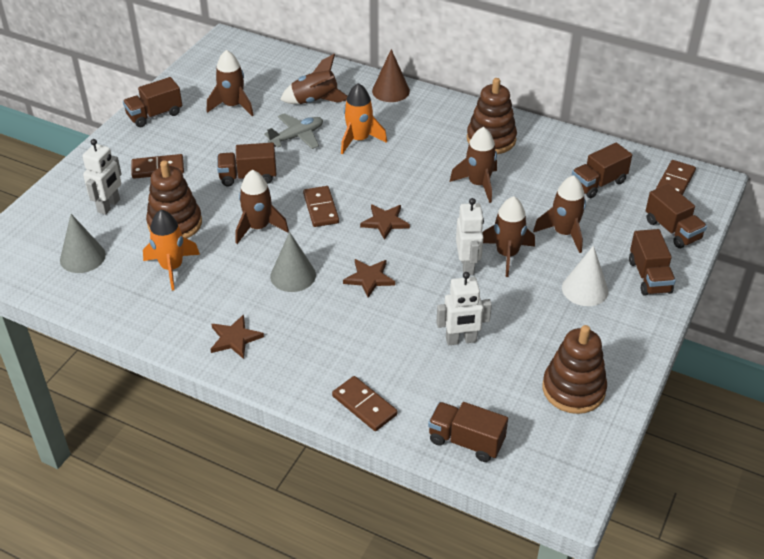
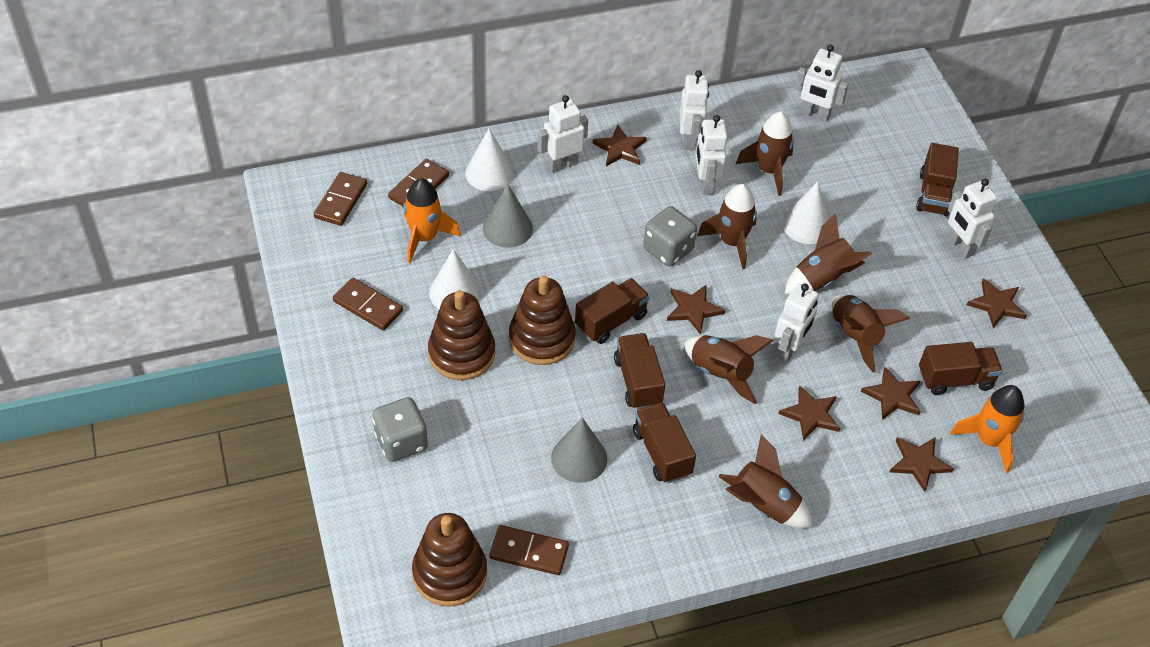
brown cone: 1 -> 0
brown star: 3 -> 6
brown truck: 6 -> 5
grey dice: 0 -> 2
grey plane: 1 -> 0
white cone: 1 -> 3
white robot: 3 -> 6

